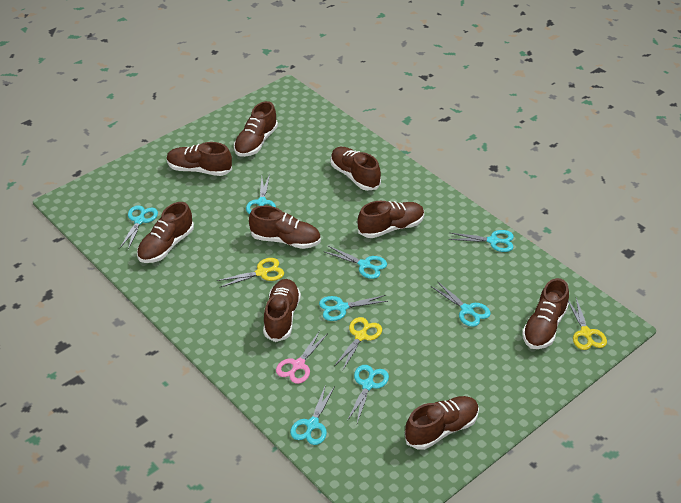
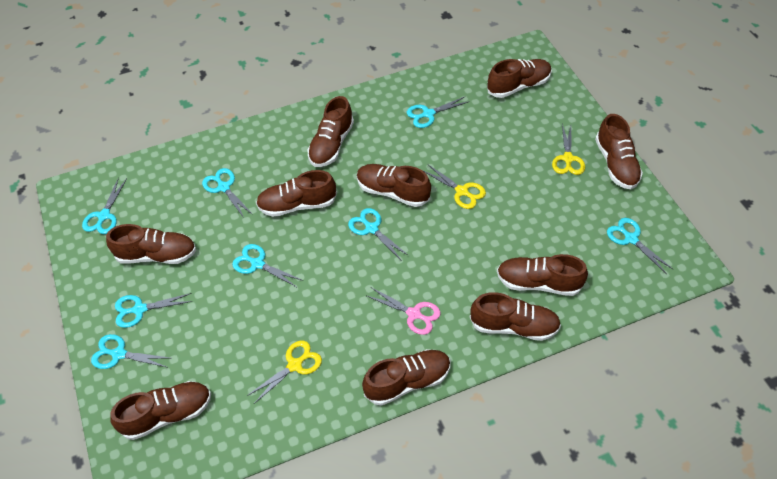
brown shoe: 9 -> 10

